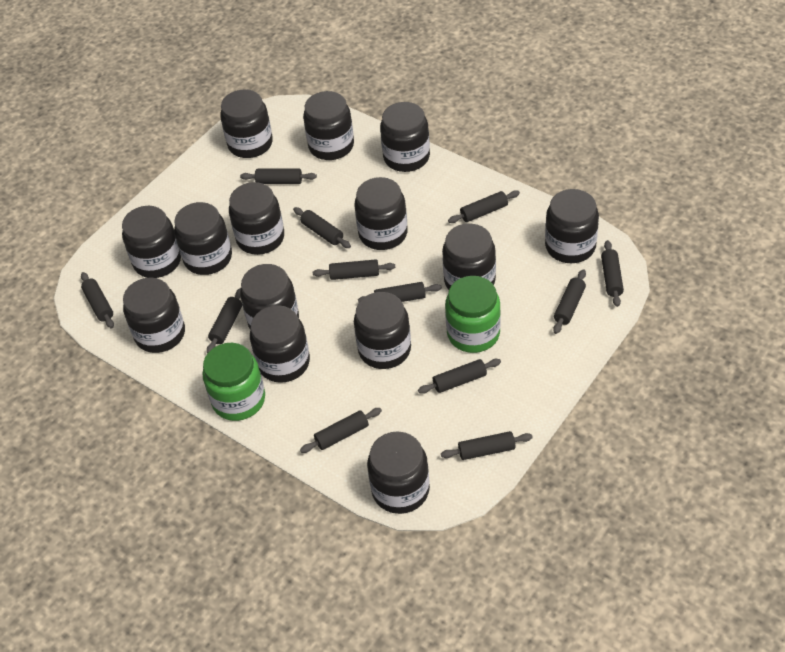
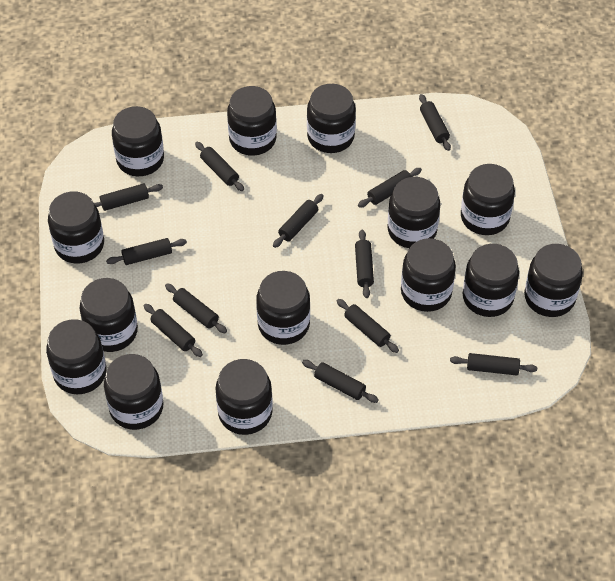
green jar: 2 -> 0

